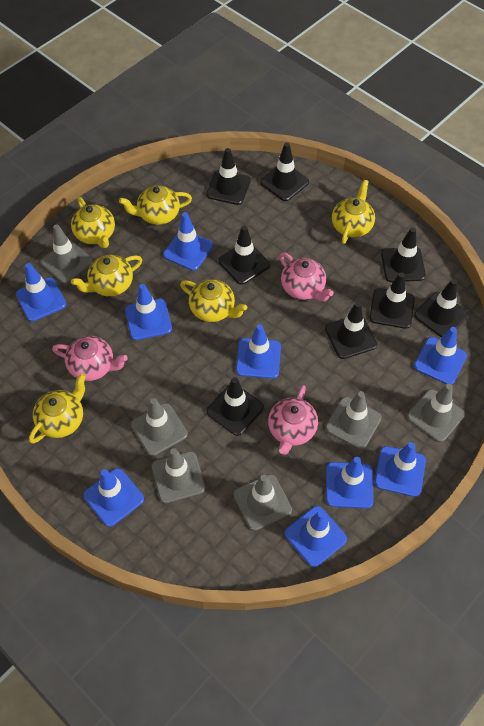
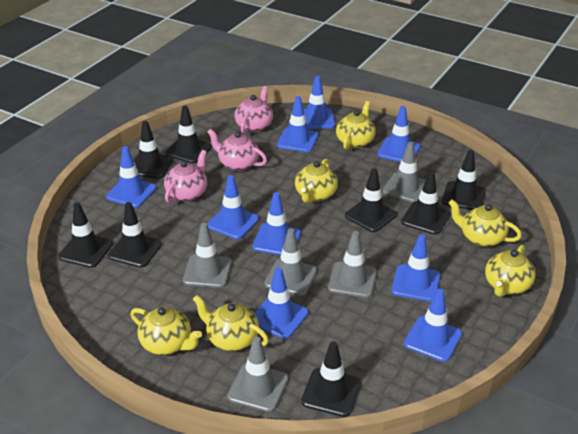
grey traffic cone: 6 -> 5

